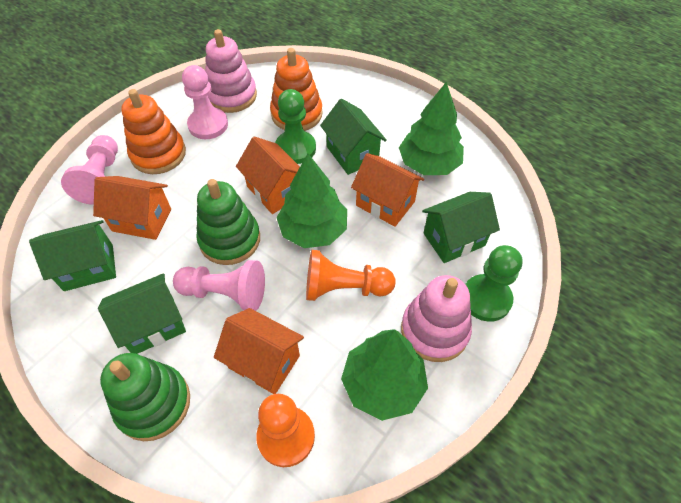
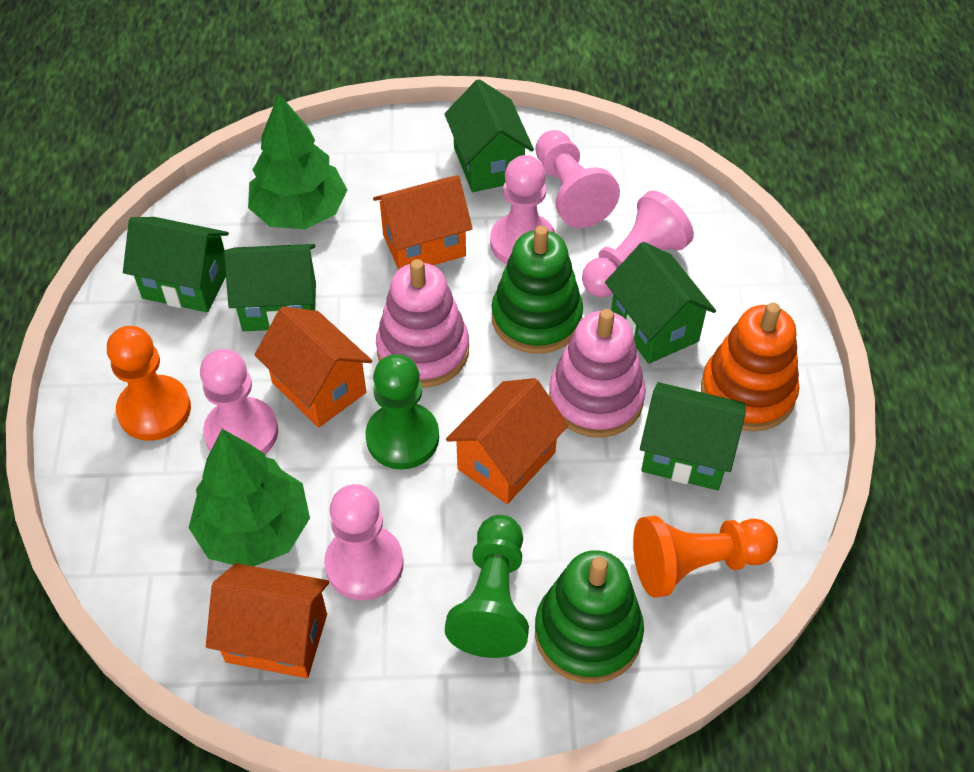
green house: 4 -> 5
green tree: 3 -> 2
orange stacking toy: 2 -> 1
pink pawn: 3 -> 5

